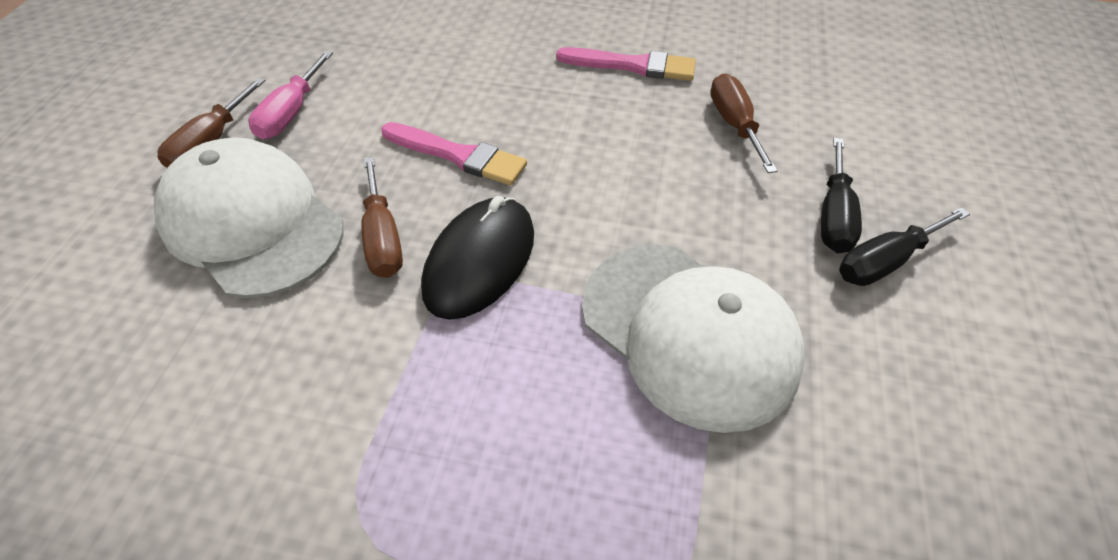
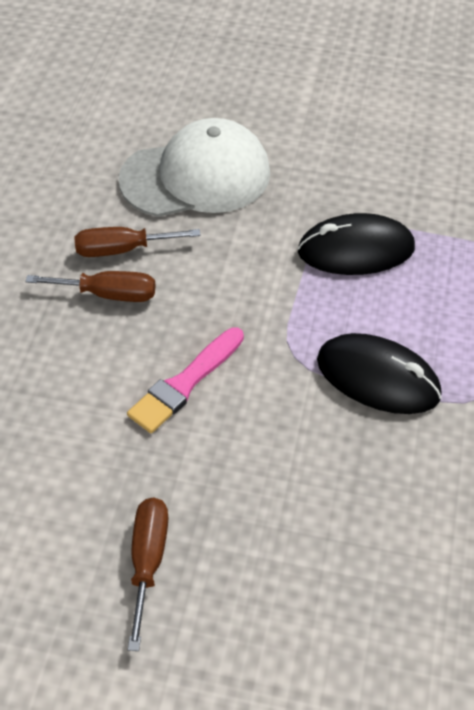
black mouse: 1 -> 2
black screwdriver: 2 -> 0
pink brush: 2 -> 1
pink screwdriver: 1 -> 0
white cap: 2 -> 1

